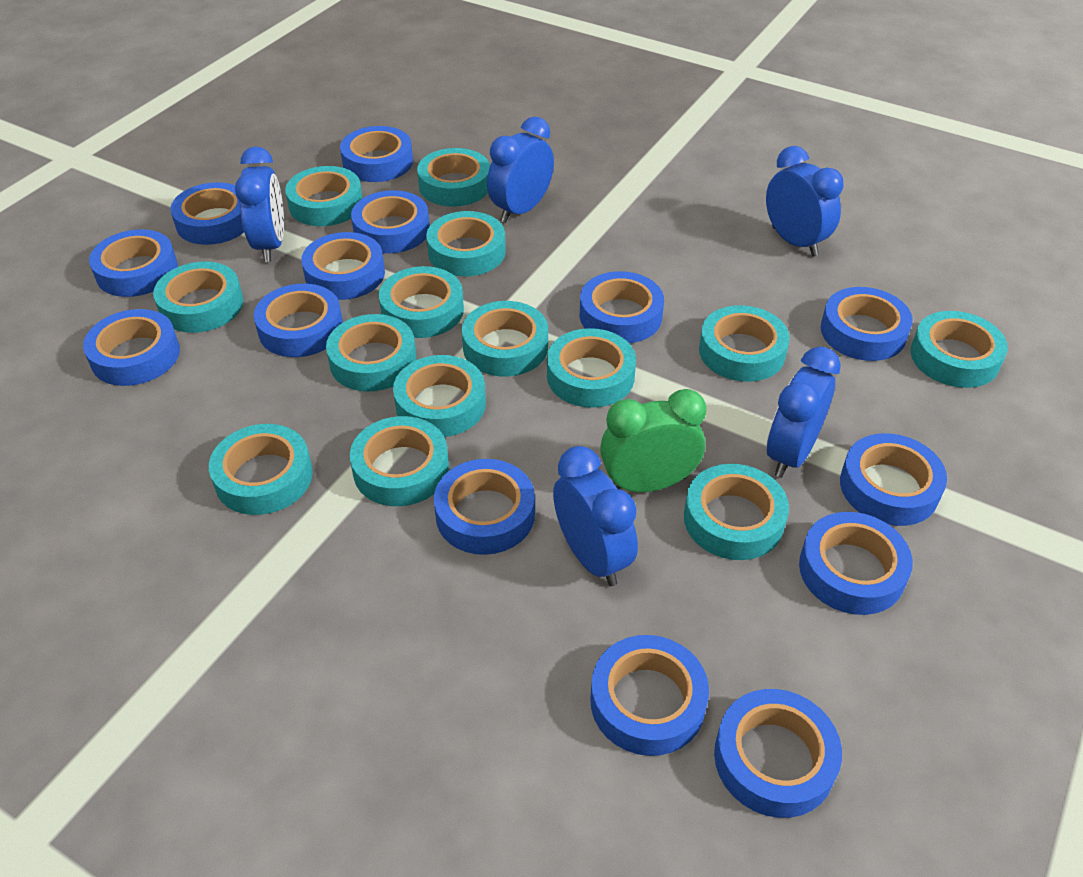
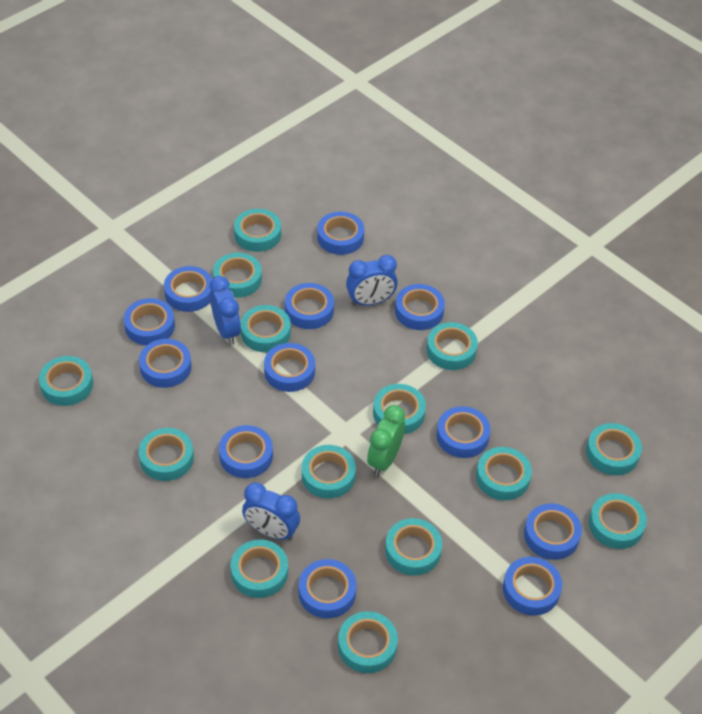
blue clock: 5 -> 3
blue tape: 14 -> 12

